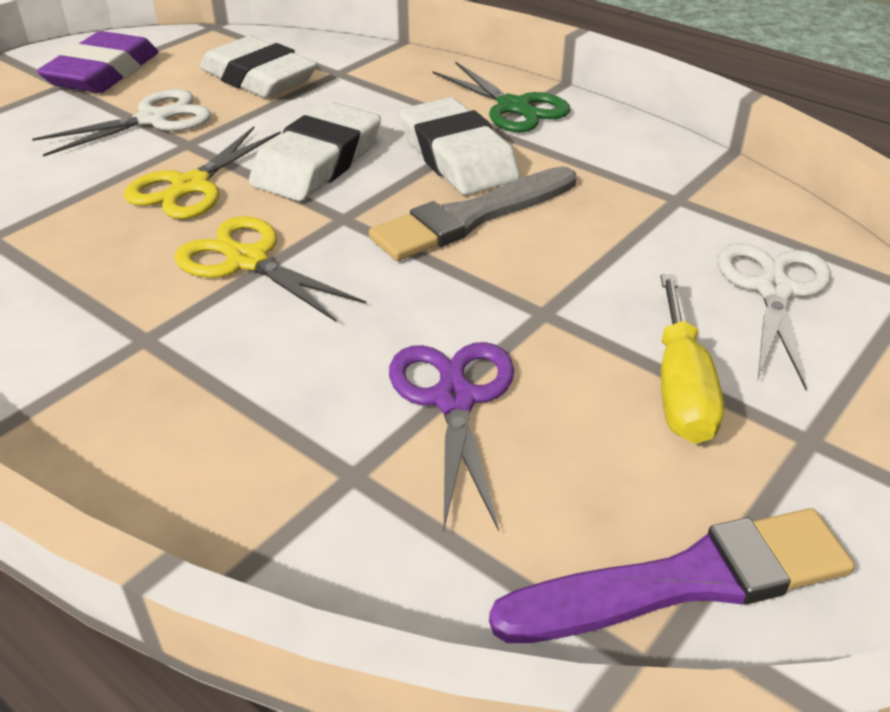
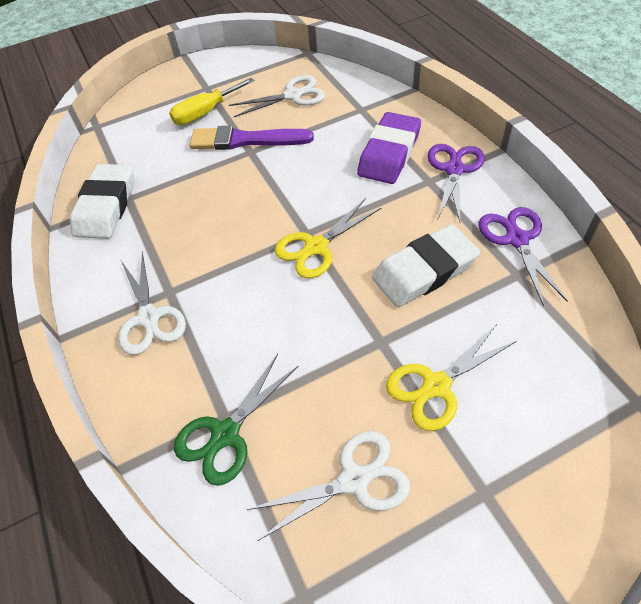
grey brush: 1 -> 0
purple scissors: 1 -> 2
white eraser: 3 -> 2
white scissors: 2 -> 3

